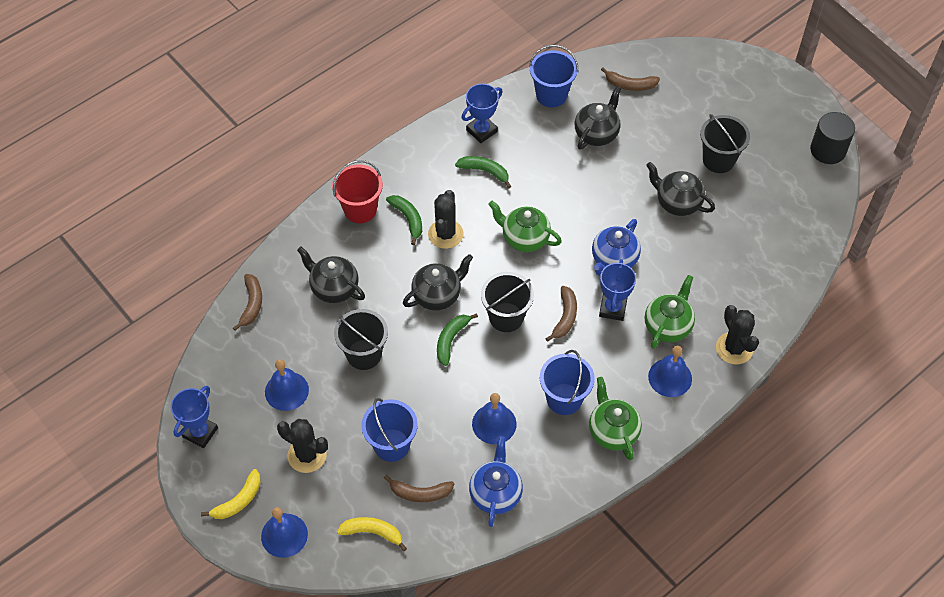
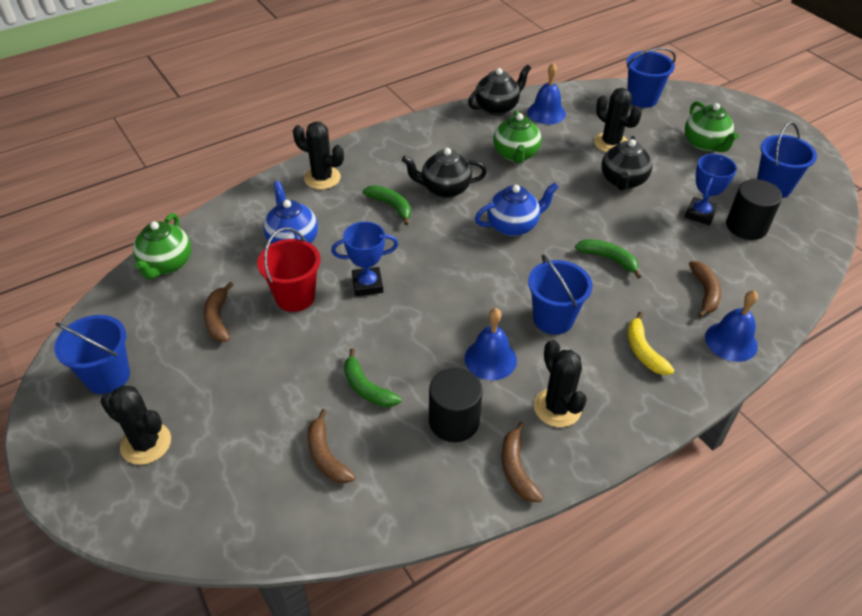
black bucket: 3 -> 0
black cactus: 3 -> 4
black cylinder: 1 -> 2
black teapot: 4 -> 3
blue bell: 4 -> 3
blue bucket: 3 -> 4
blue trophy: 3 -> 2
yellow banana: 2 -> 1

